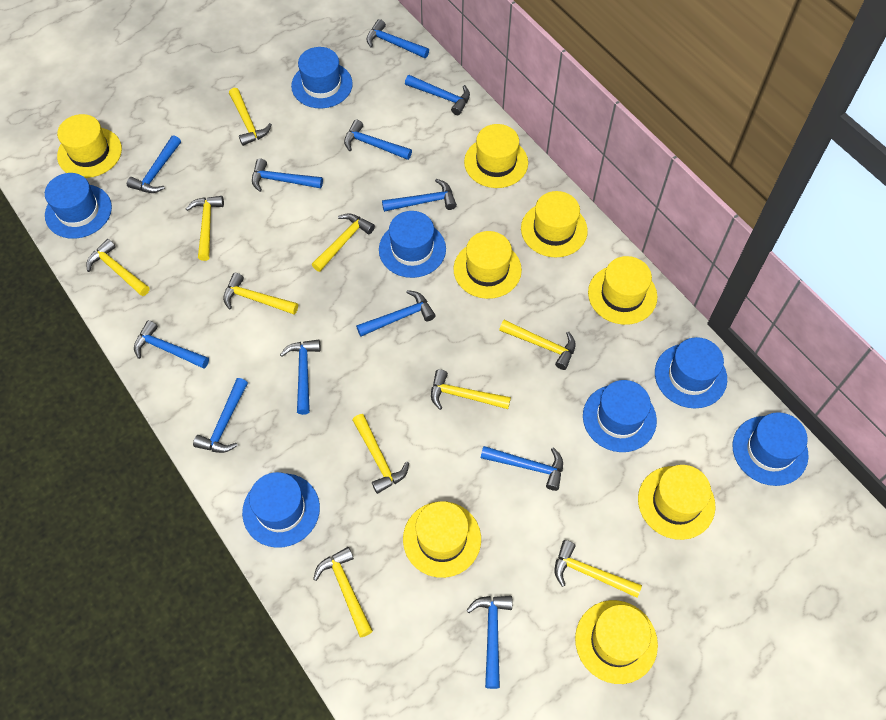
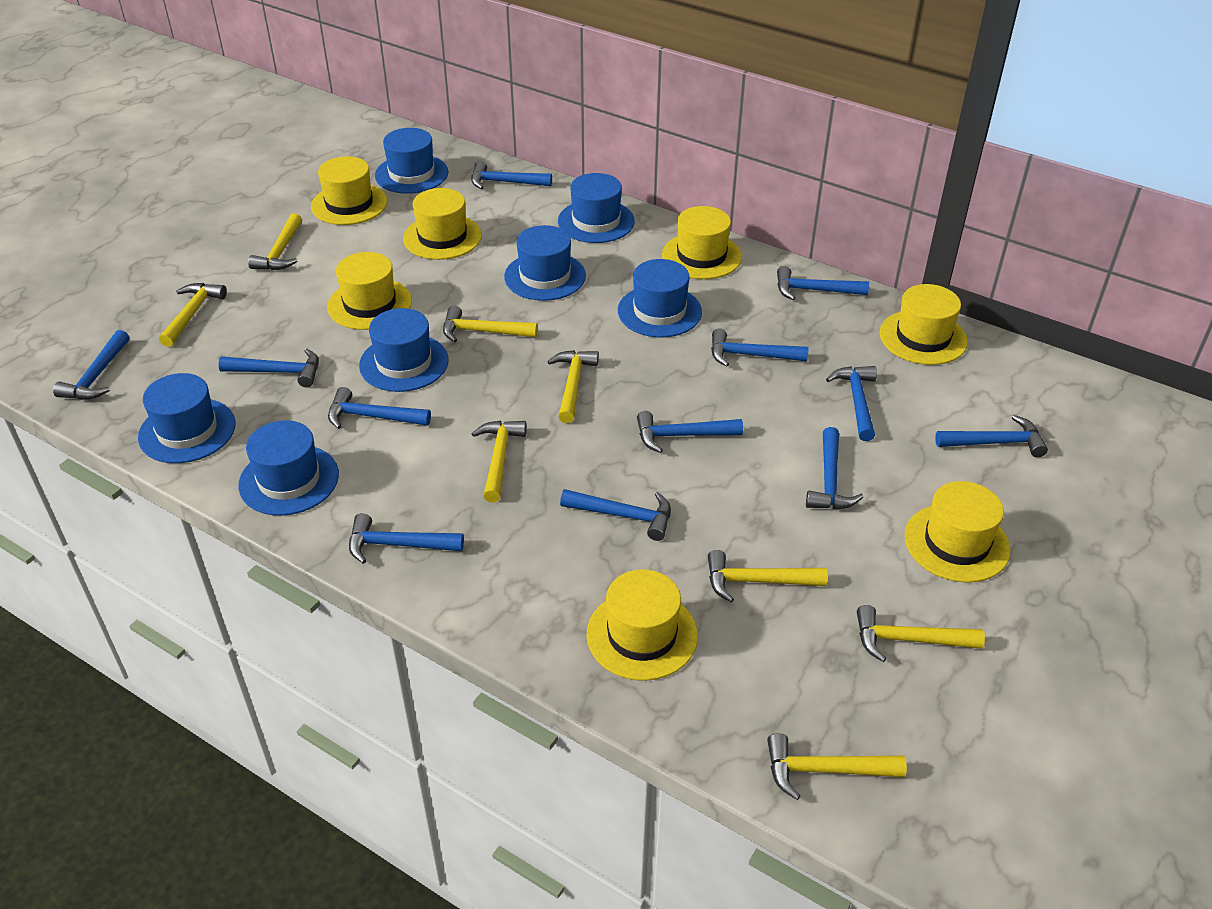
yellow hammer: 10 -> 8
yellow hat: 8 -> 7

